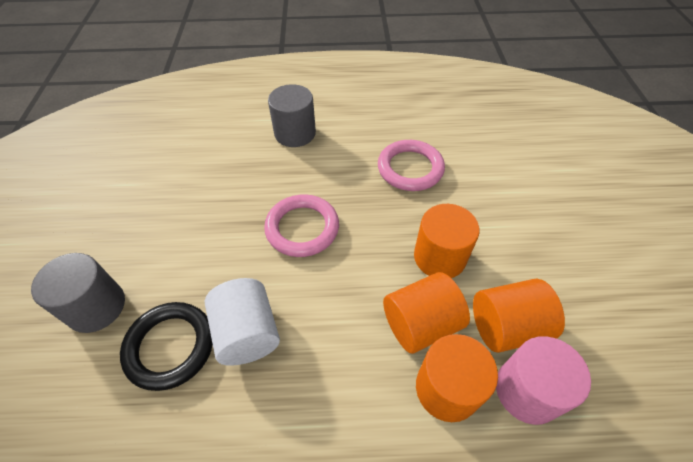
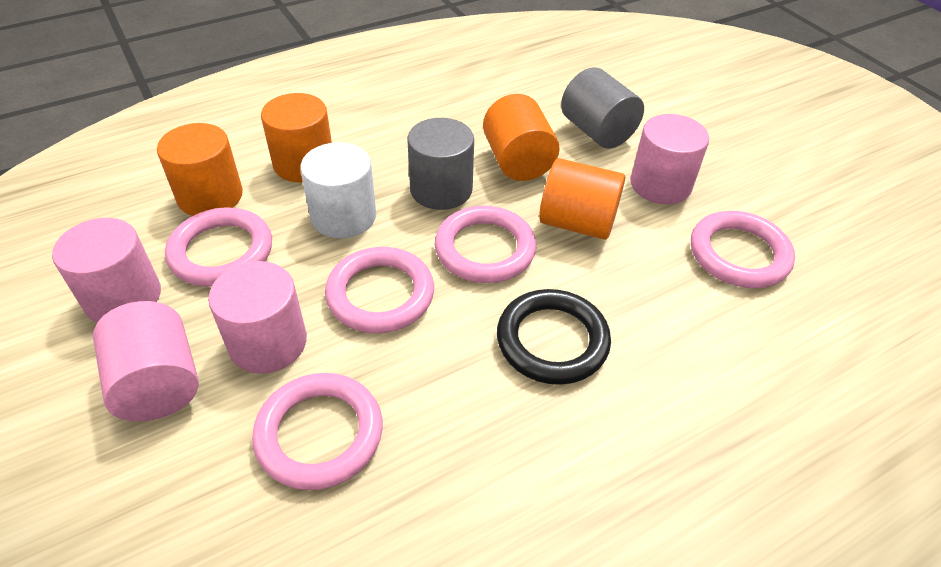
pink cylinder: 1 -> 4
pink ring: 2 -> 5

